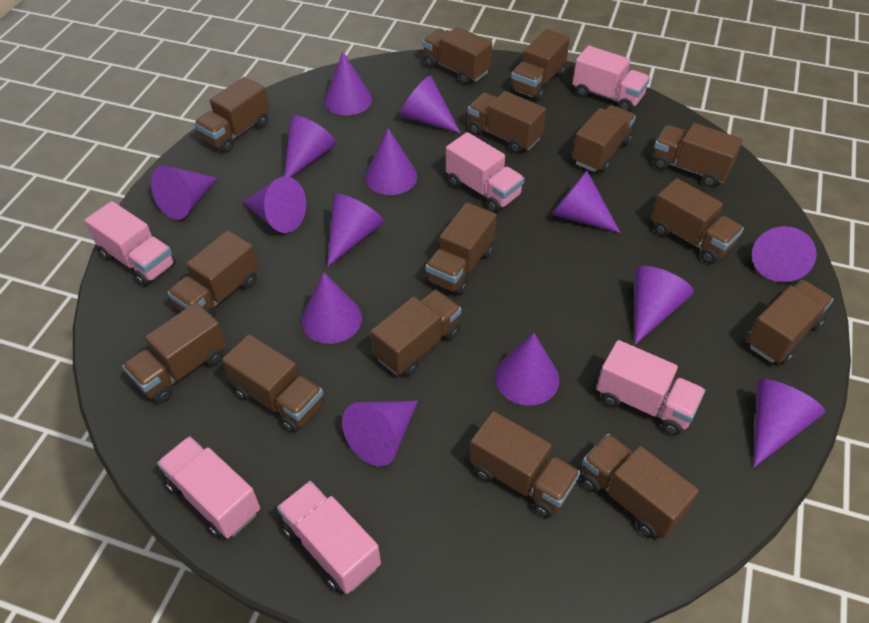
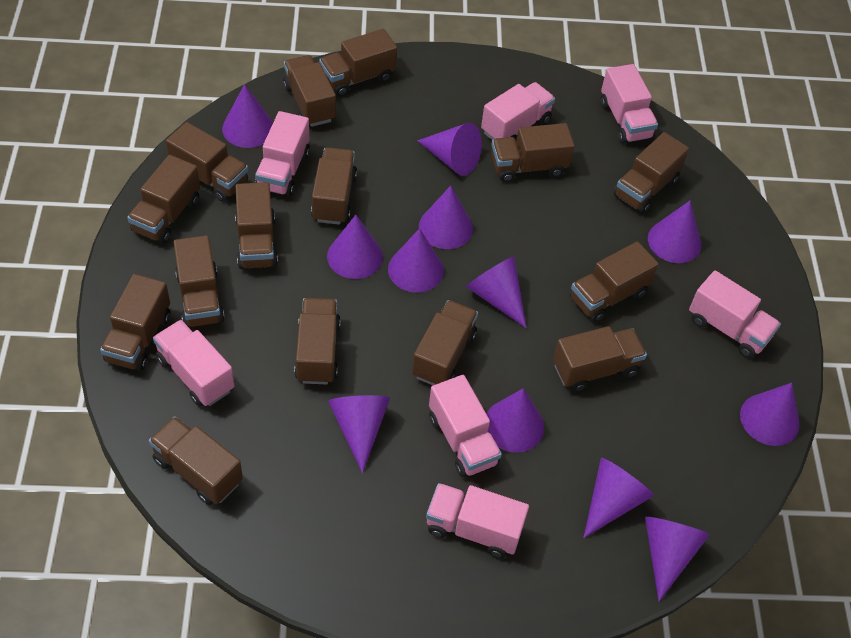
pink truck: 6 -> 7
purple cone: 14 -> 12

